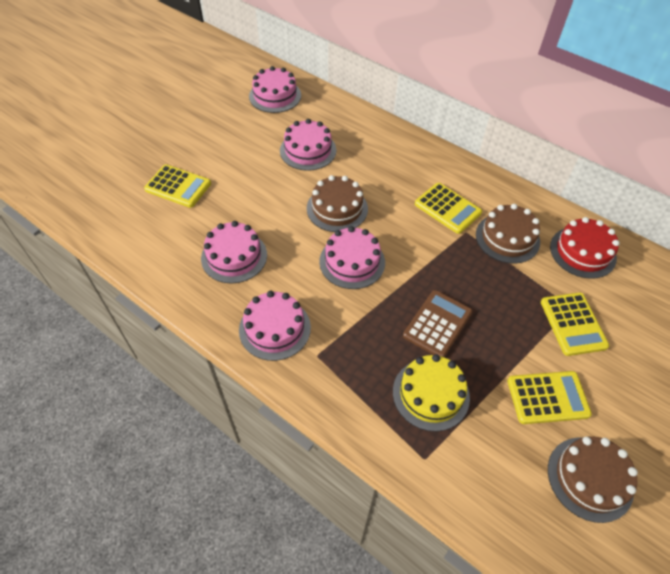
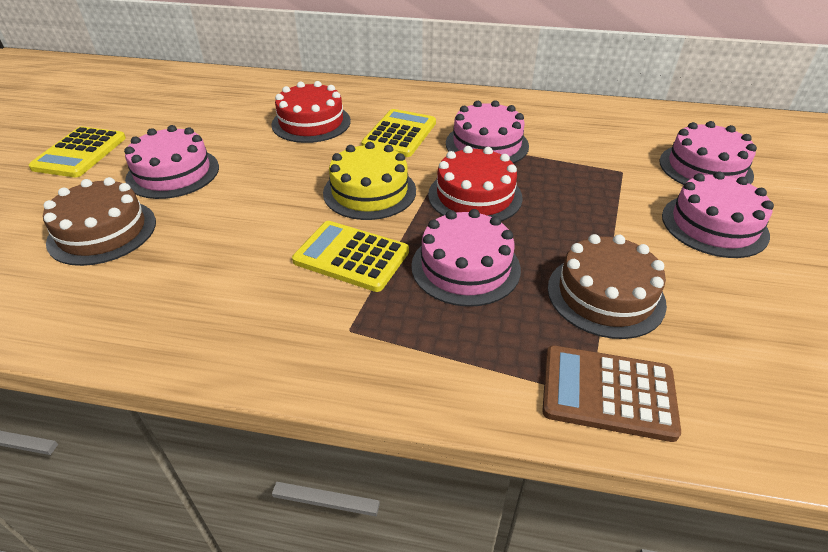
brown cake: 3 -> 2
red cake: 1 -> 2
yellow calculator: 4 -> 3

